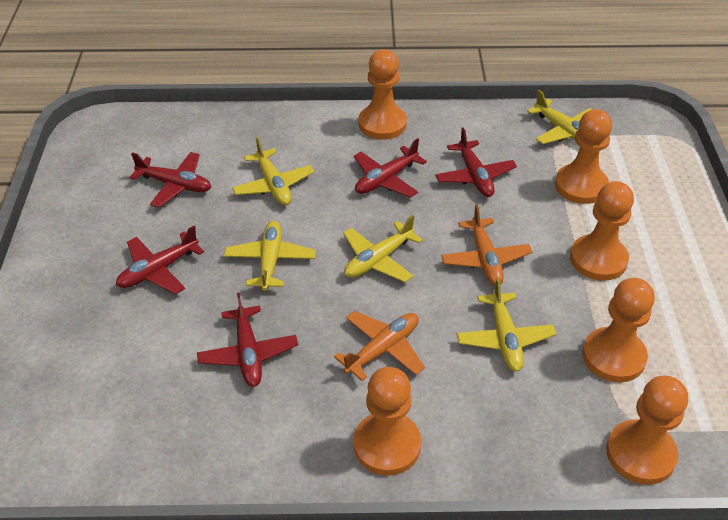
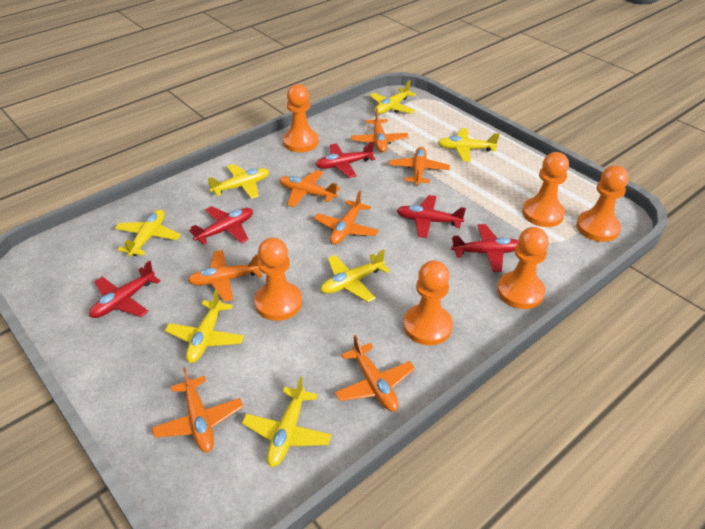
orange plane: 2 -> 7
yellow plane: 5 -> 7

